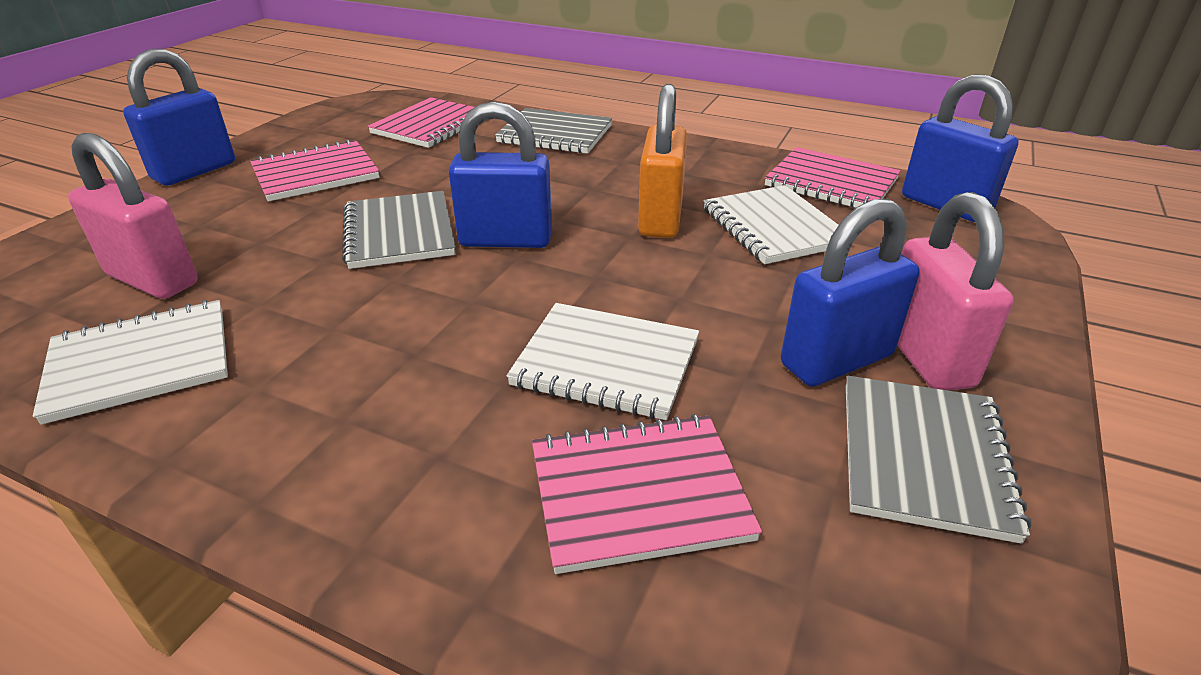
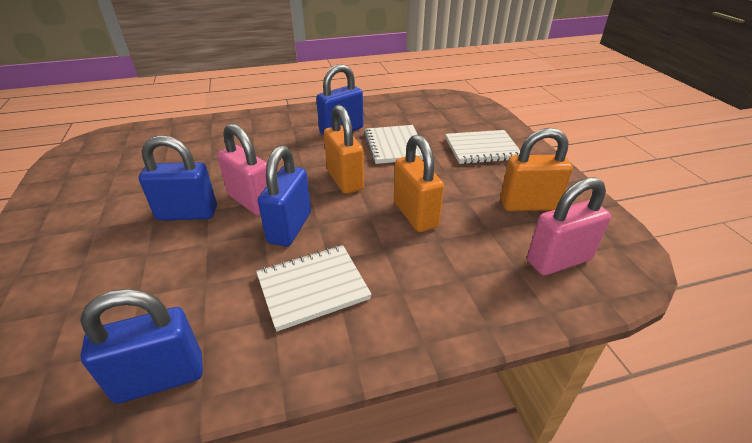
grey notebook: 3 -> 0
orange padlock: 1 -> 3
pink notebook: 4 -> 0

